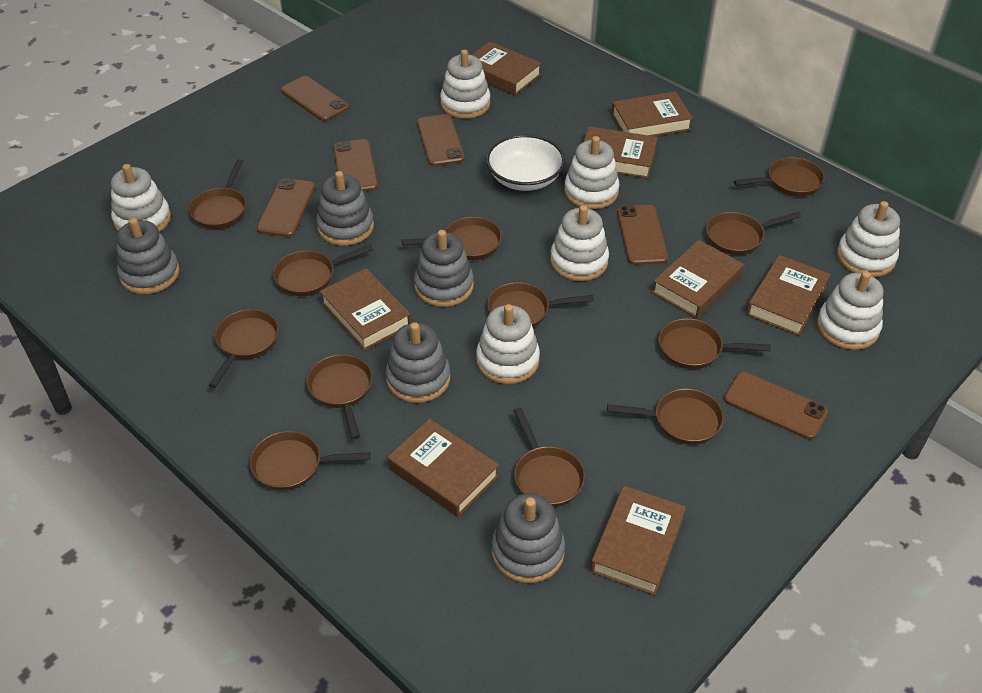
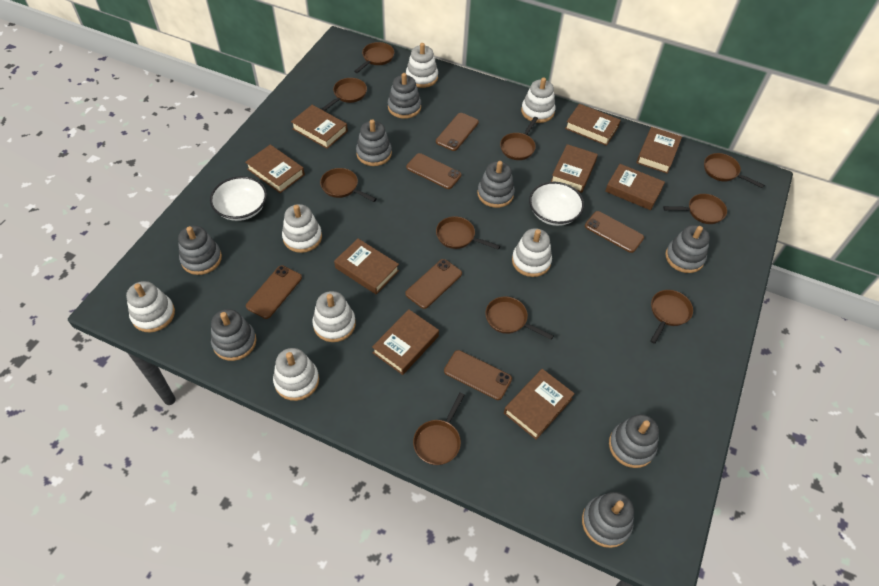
brown book: 8 -> 9
brown pan: 12 -> 10
grey stacking toy: 5 -> 8
white bowl: 1 -> 2

